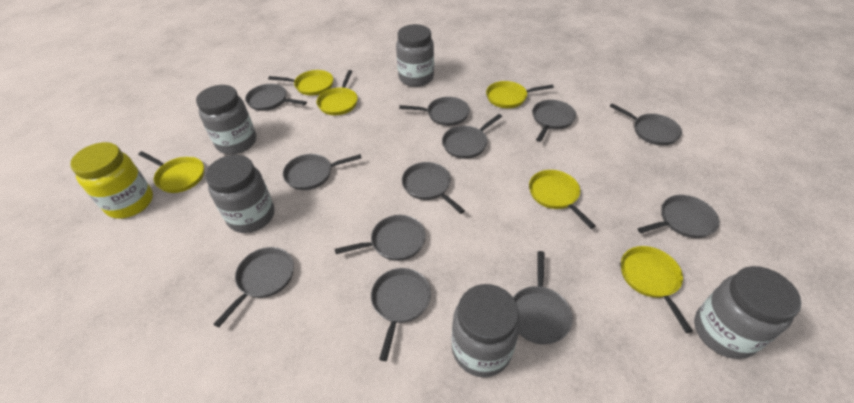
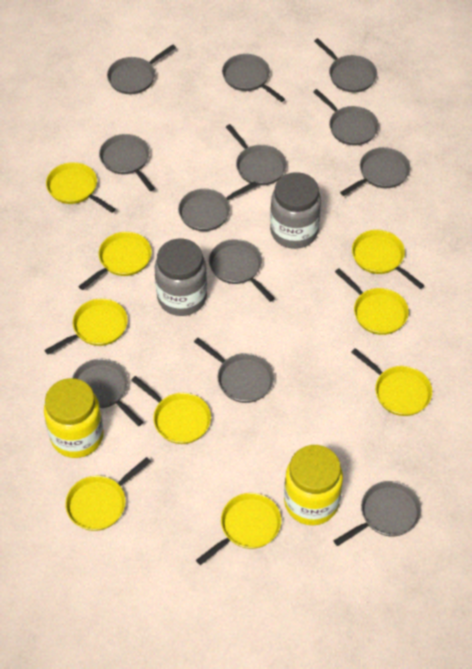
grey jar: 5 -> 2
yellow jar: 1 -> 2
yellow pan: 6 -> 9

